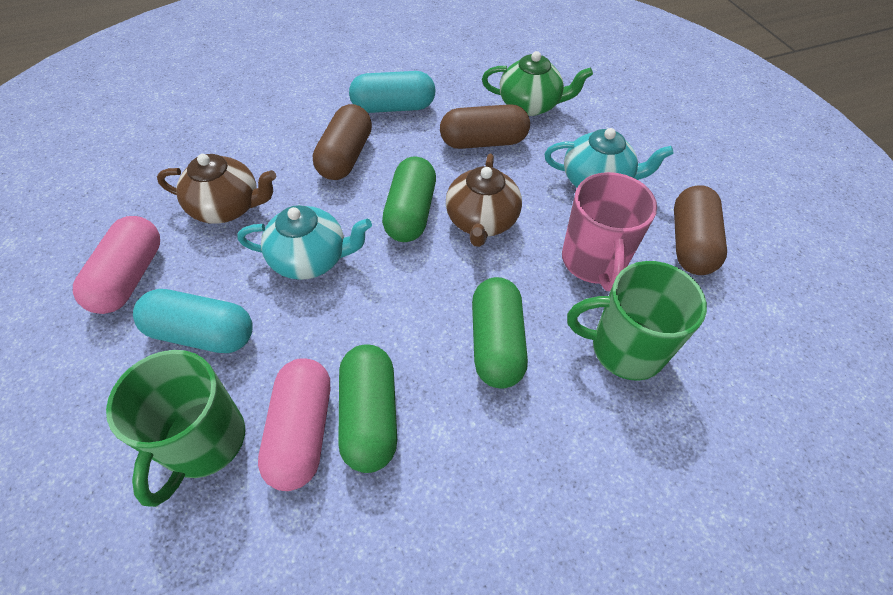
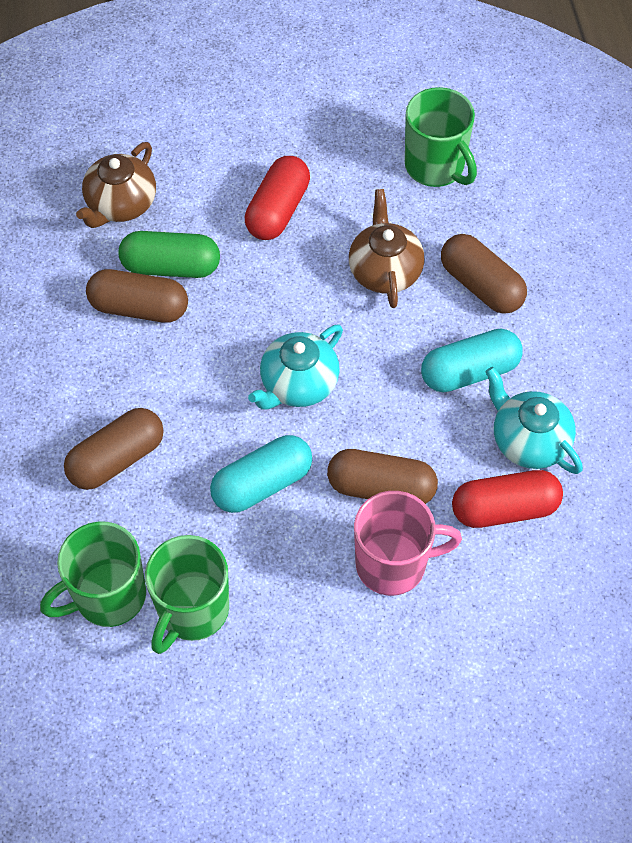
brown capsule: 3 -> 4
green capsule: 3 -> 1
green mug: 2 -> 3
green teapot: 1 -> 0
pink capsule: 2 -> 0
red capsule: 0 -> 2

